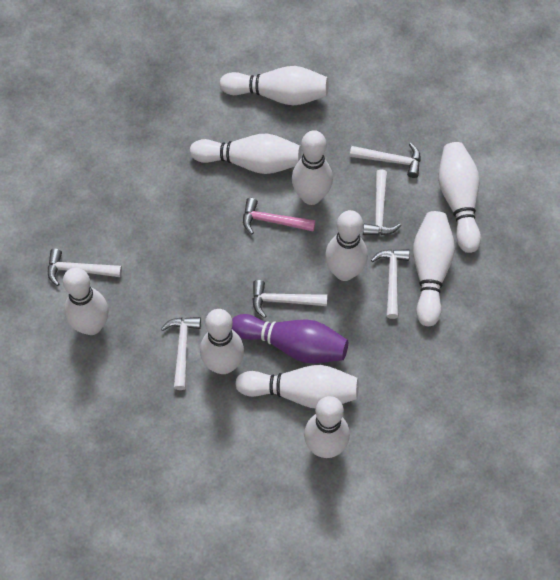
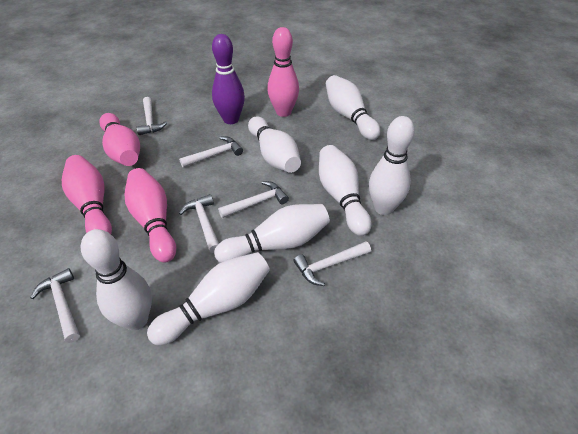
pink bowling pin: 0 -> 4
pink hammer: 1 -> 0
white bowling pin: 10 -> 7

